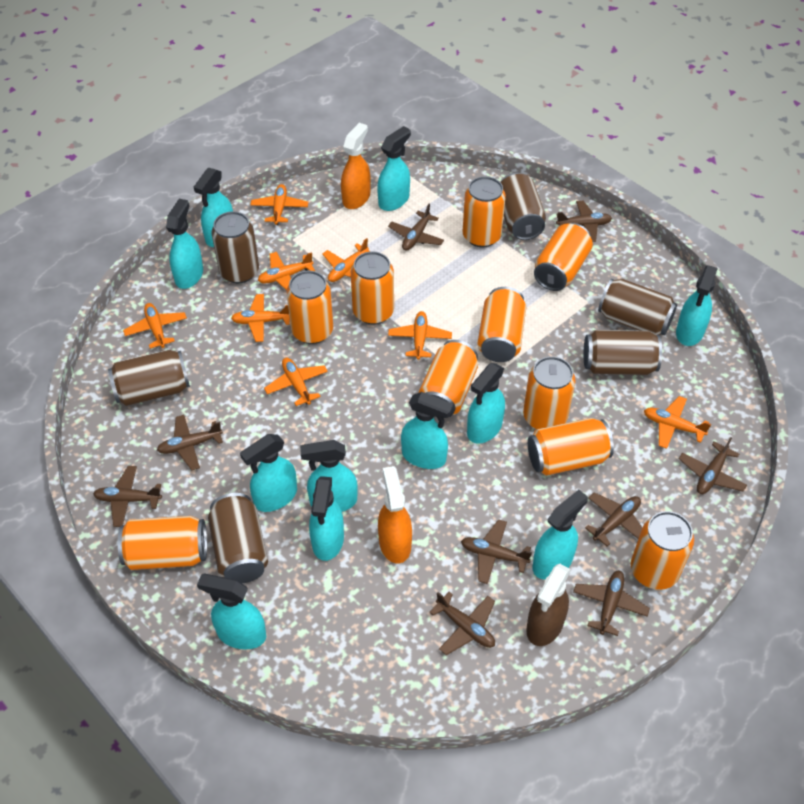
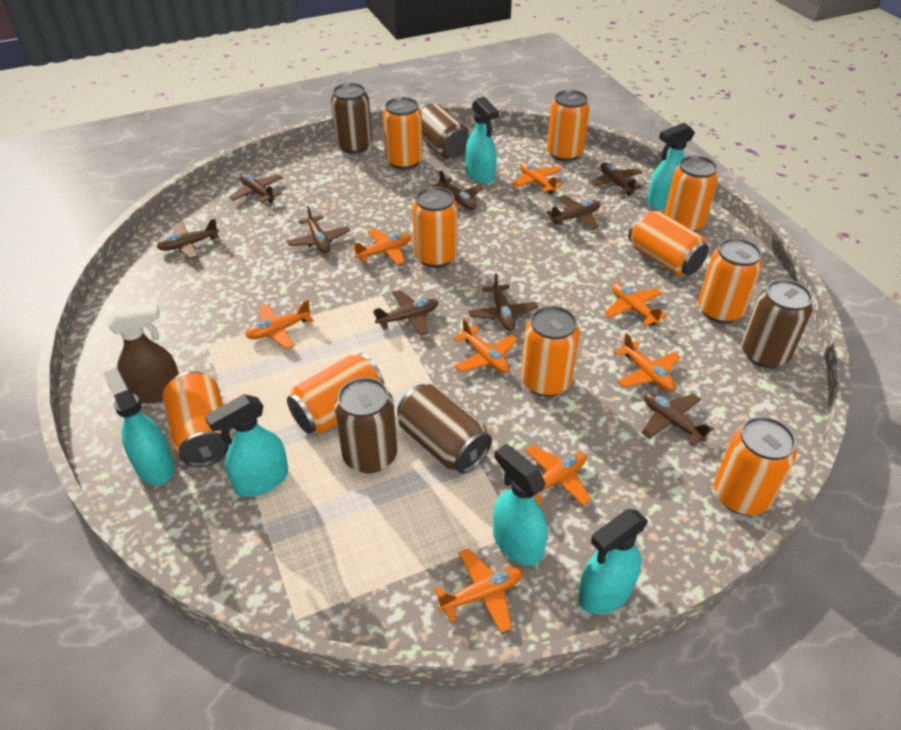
brown can: 6 -> 5
orange spray bottle: 2 -> 0
turquoise spray bottle: 11 -> 6

